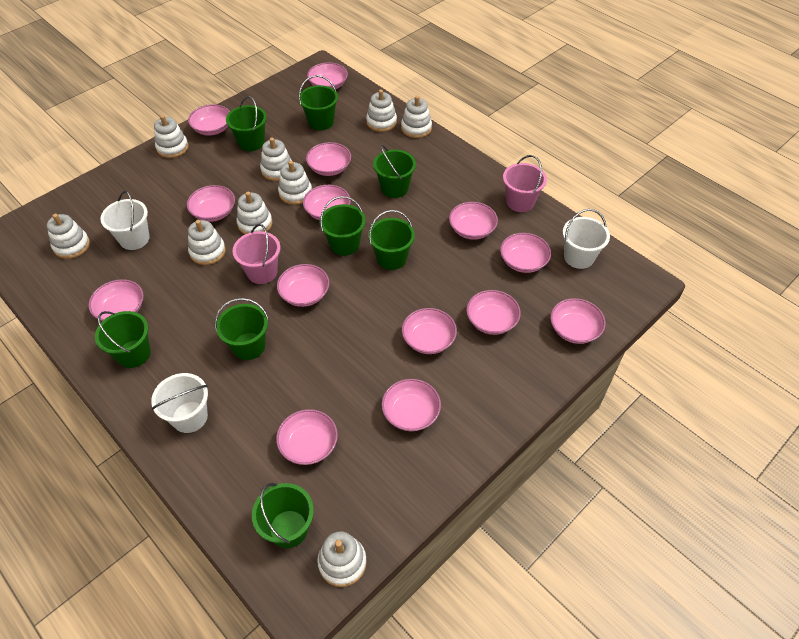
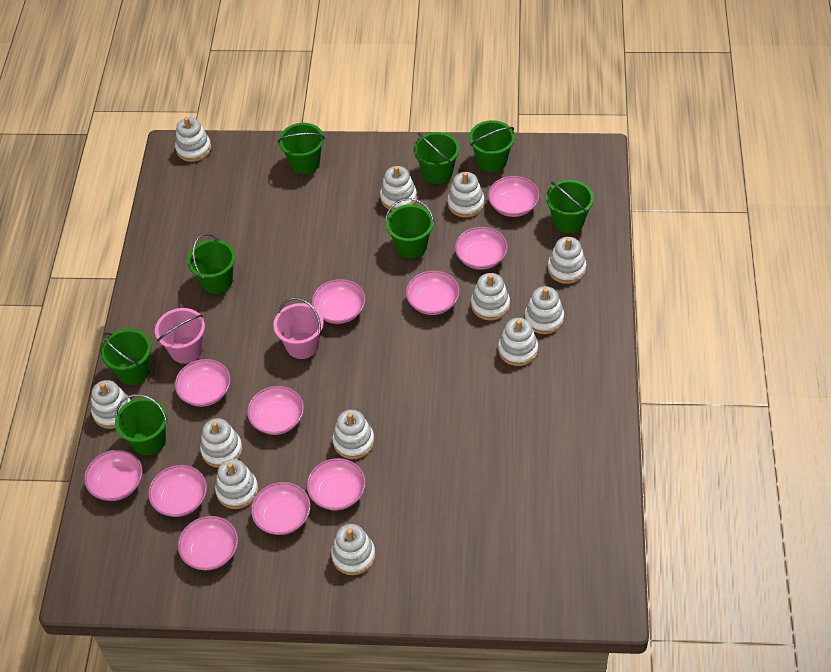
pink bowl: 14 -> 11
white bucket: 3 -> 0
white stacking toy: 9 -> 12

